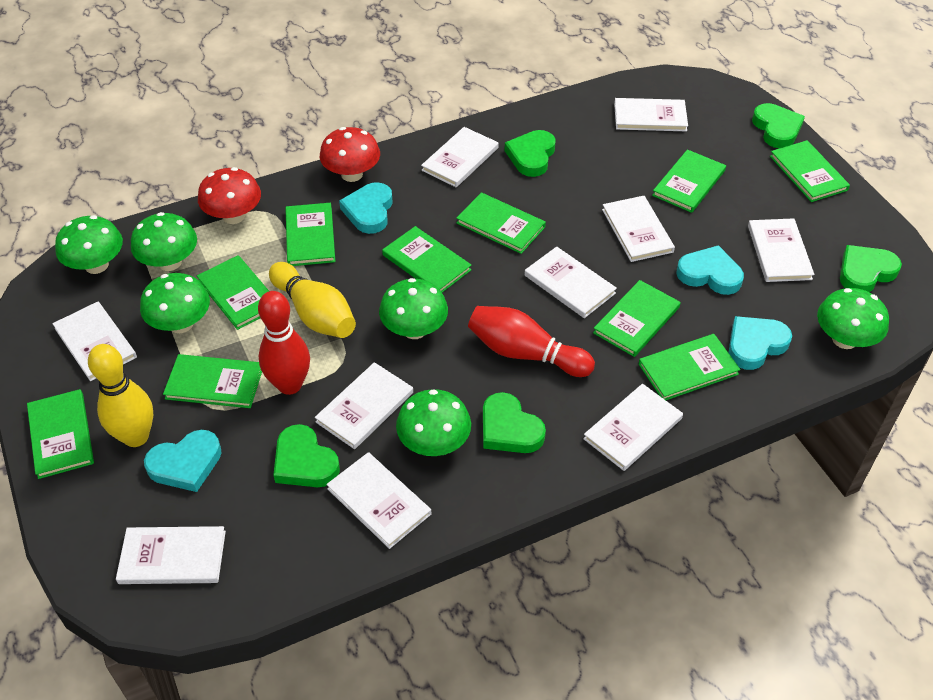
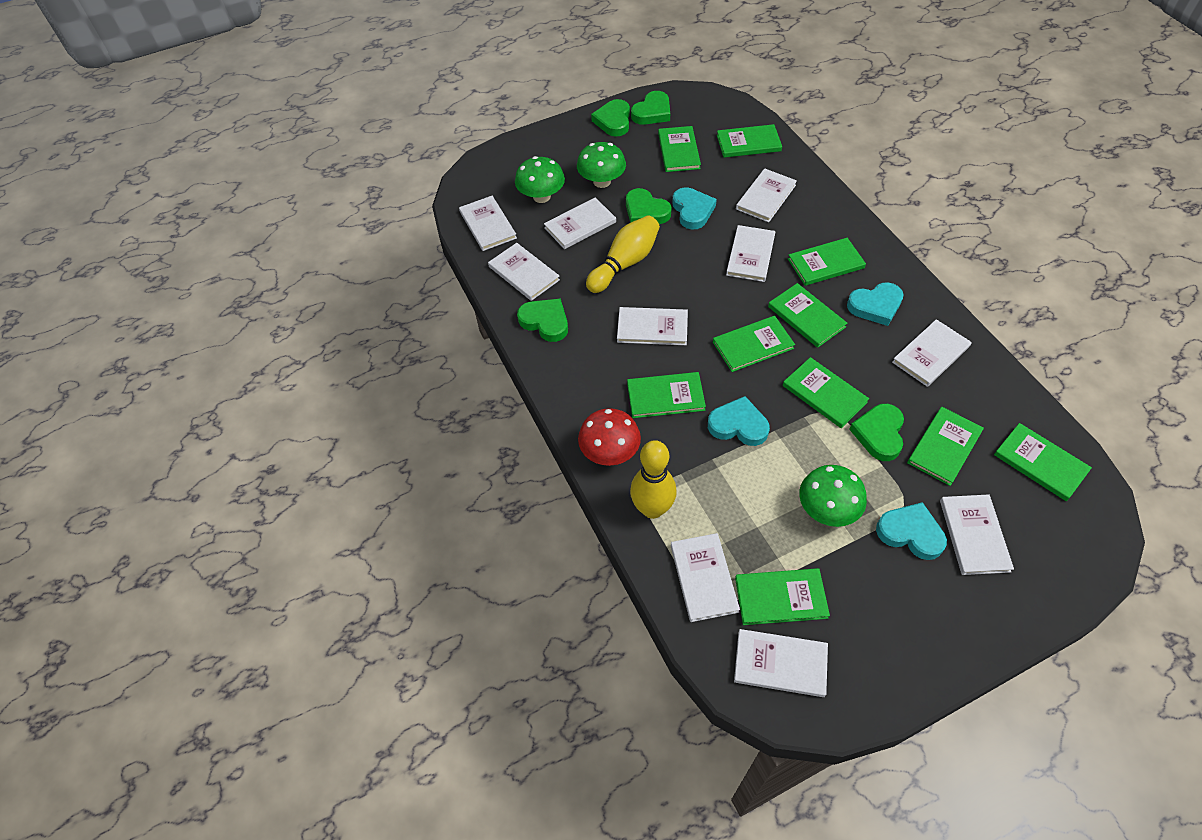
green mushroom: 6 -> 3
red bowling pin: 2 -> 0
red mushroom: 2 -> 1

